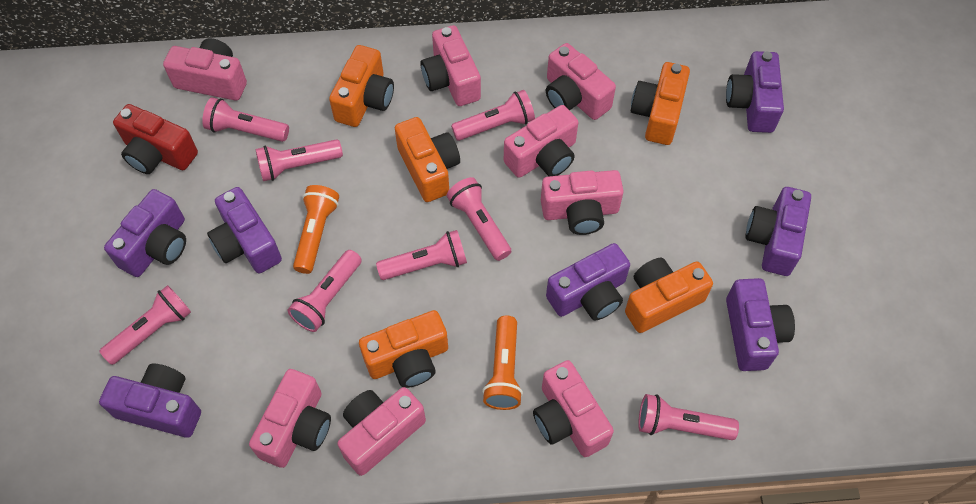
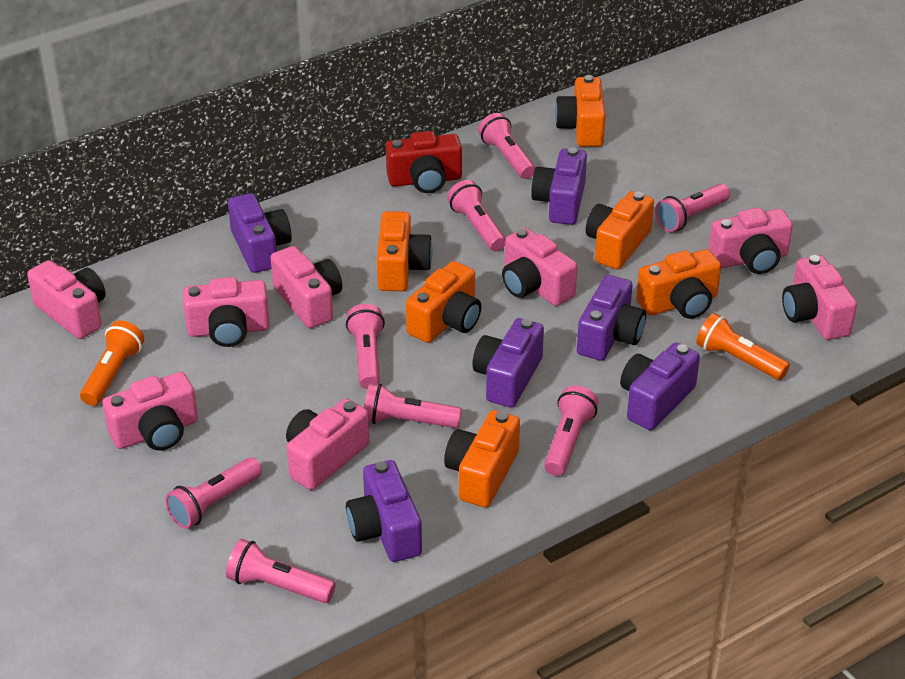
orange camera: 5 -> 6
purple camera: 7 -> 6

